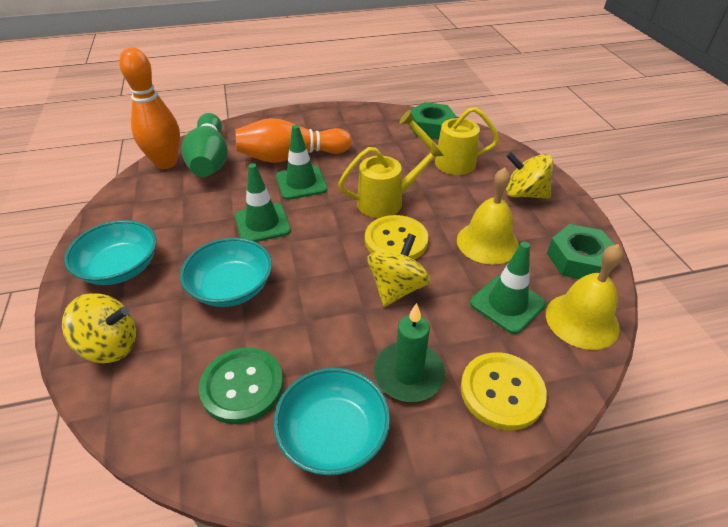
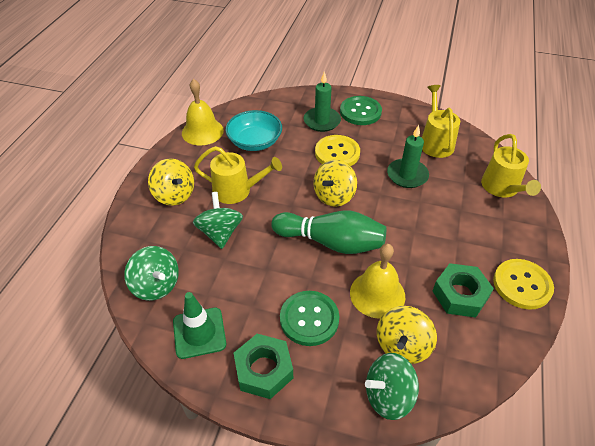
green button: 1 -> 2
green candle: 1 -> 2
green spinning top: 0 -> 3
green traffic cone: 3 -> 1
orange bowling pin: 2 -> 0
turquoise bowl: 3 -> 1
yellow watering can: 2 -> 3

